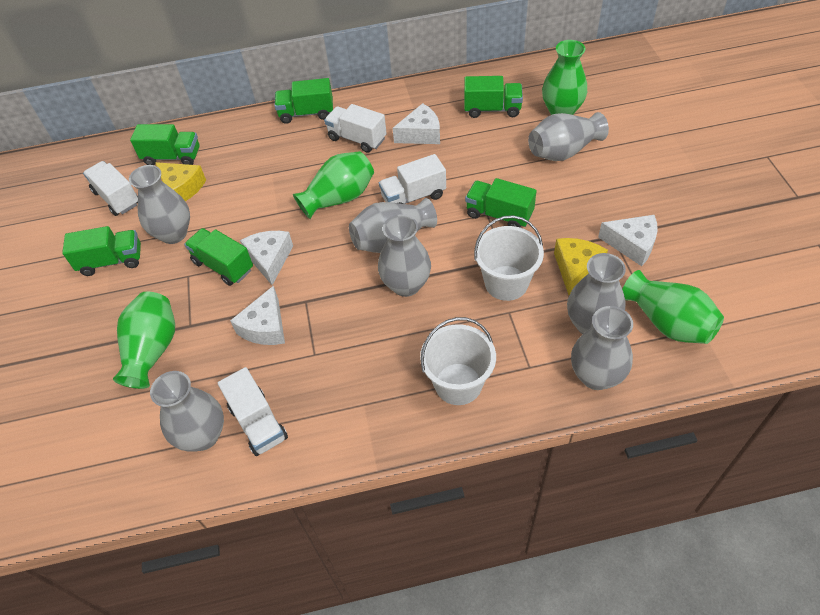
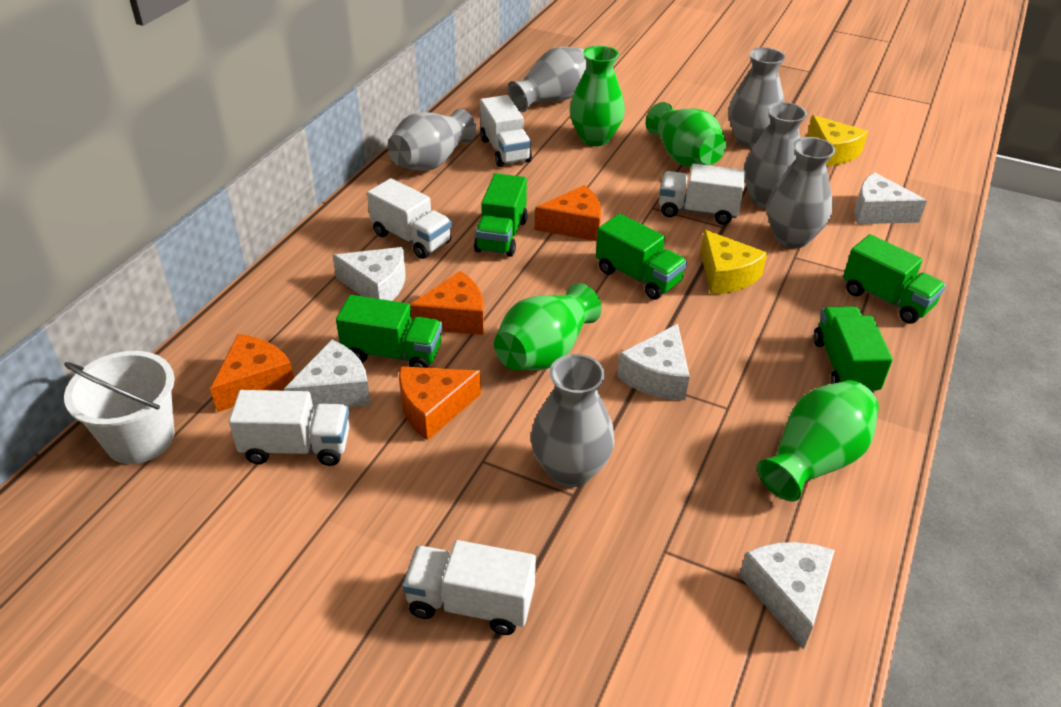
green truck: 6 -> 5
grey vase: 7 -> 6
orange cheese: 0 -> 4
white bucket: 2 -> 1
white cheese: 4 -> 5
white truck: 4 -> 5

